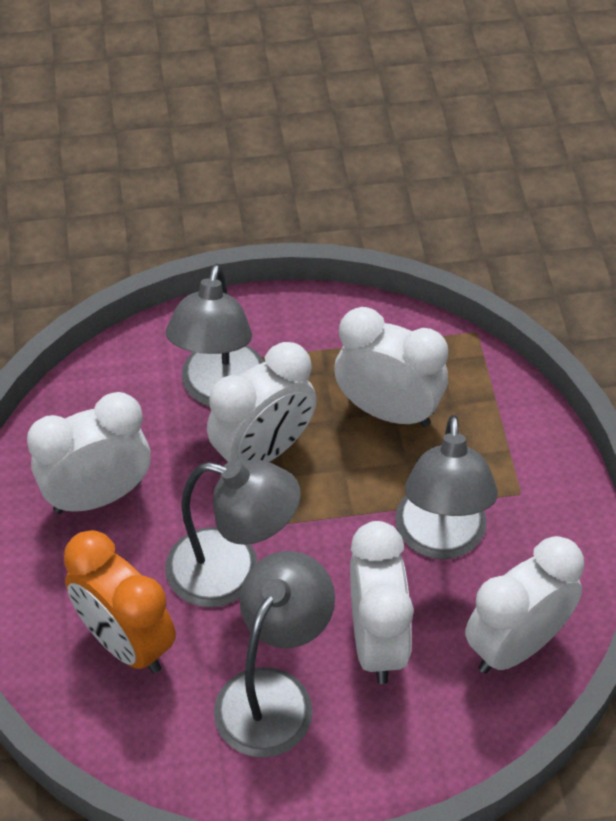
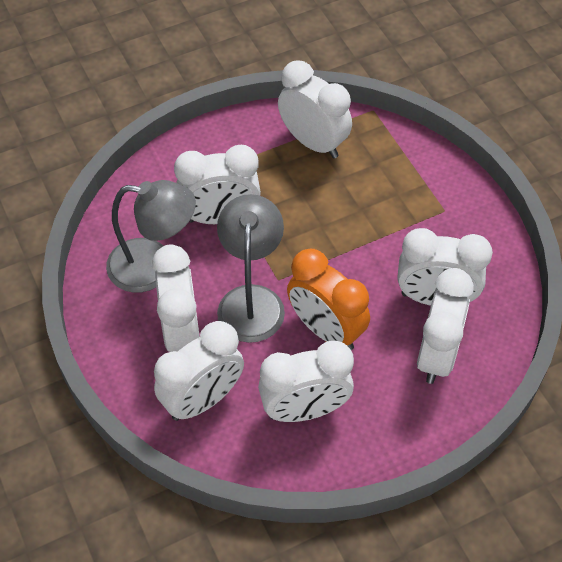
grey lamp: 4 -> 2
white clock: 5 -> 7

